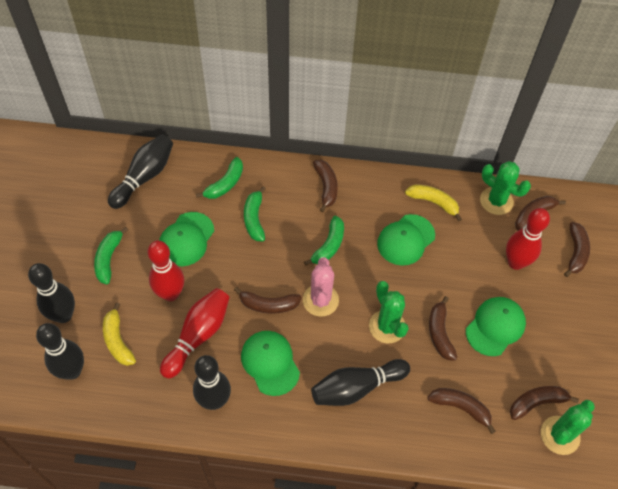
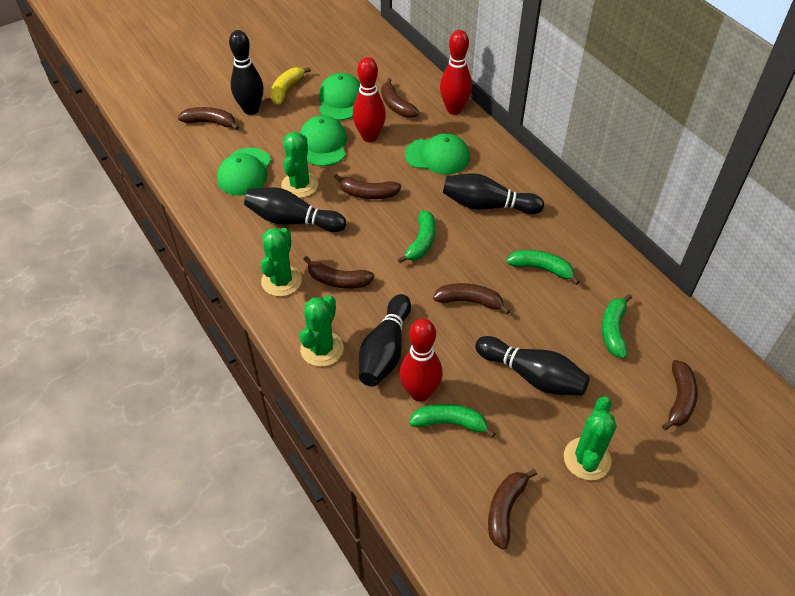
green cactus: 3 -> 4
pink cactus: 1 -> 0
yellow banana: 2 -> 1

